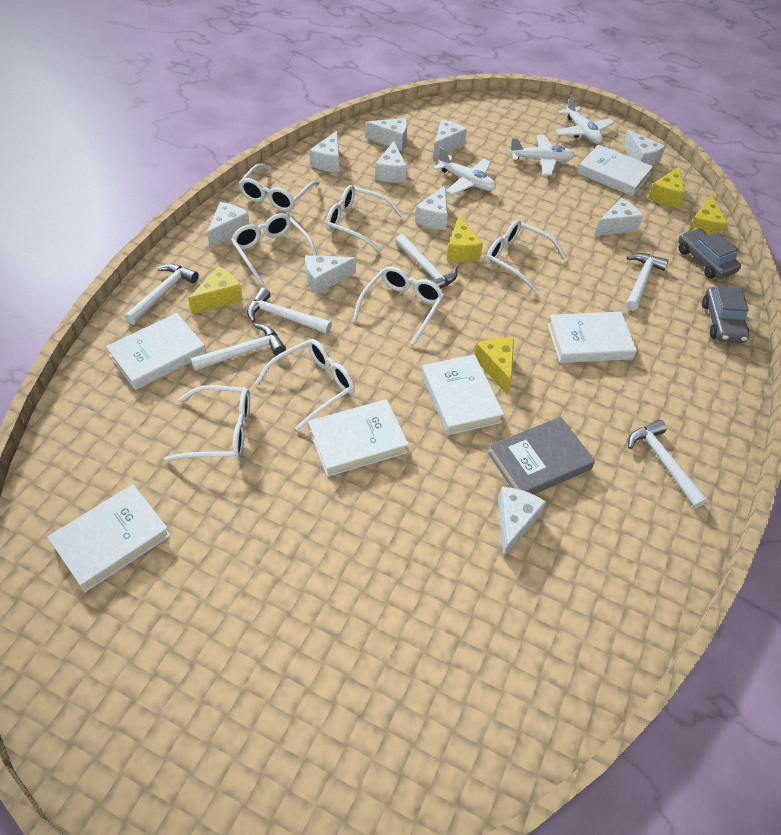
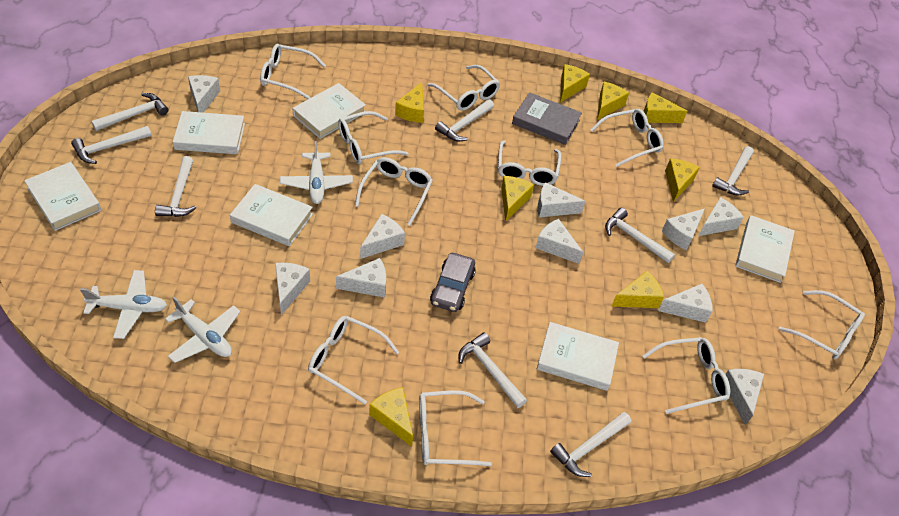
grey car: 2 -> 1
white glasses: 7 -> 10
white hammer: 6 -> 8
yellow cheese: 5 -> 8

